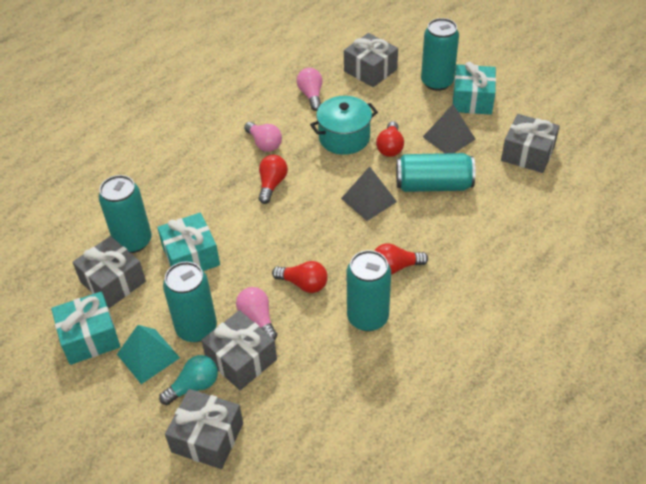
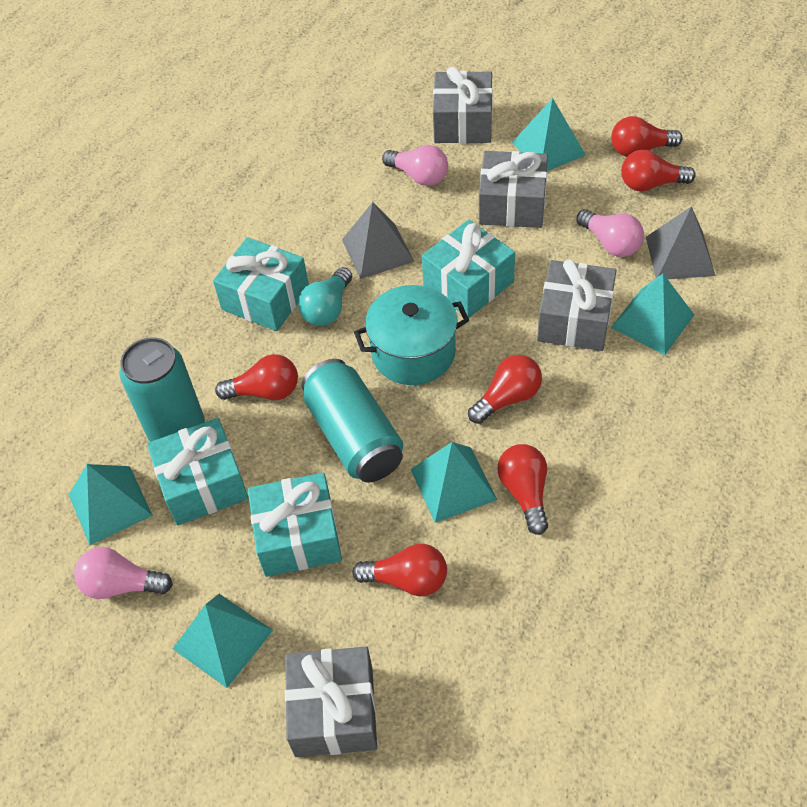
grey gift: 5 -> 4
red light bulb: 4 -> 6
turquoise can: 5 -> 2
turquoise gift: 3 -> 4
turquoise pyramid: 1 -> 5

